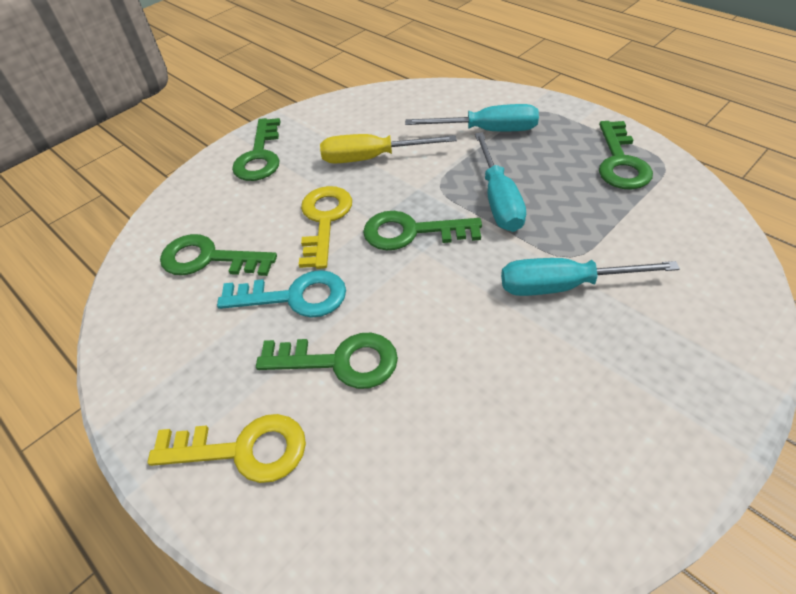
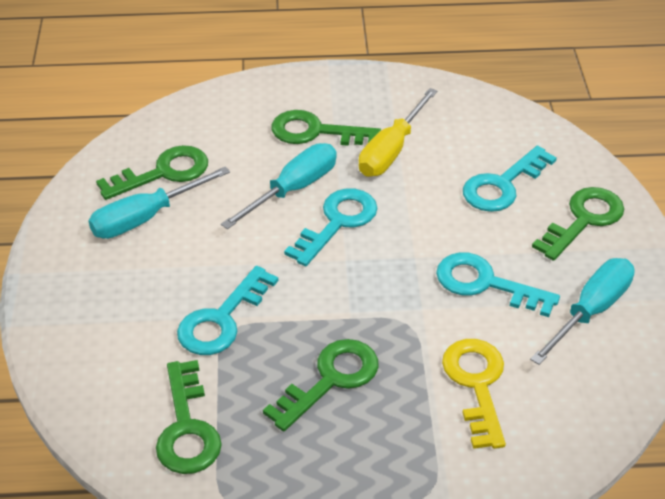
turquoise key: 1 -> 4
yellow key: 2 -> 1

